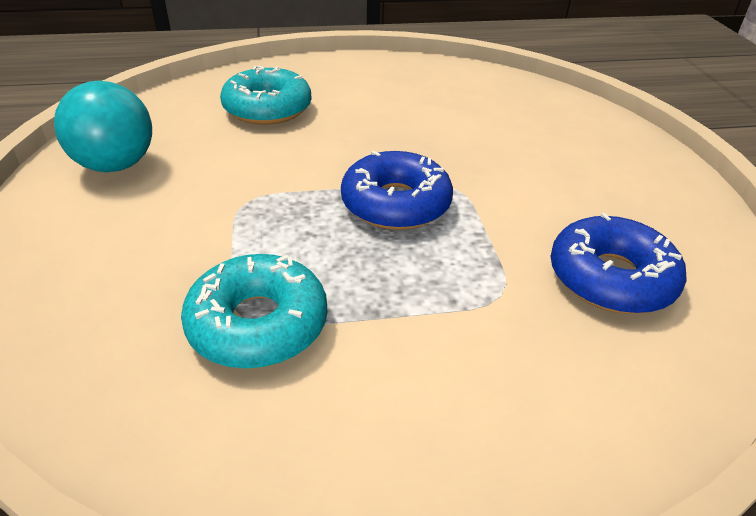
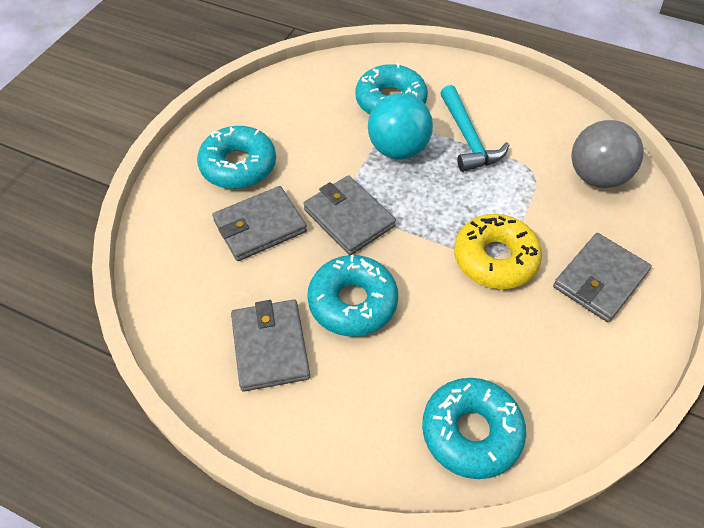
blue donut: 2 -> 0
grey ball: 0 -> 1
grey wallet: 0 -> 4
turquoise donut: 2 -> 4
turquoise hammer: 0 -> 1
yellow donut: 0 -> 1

